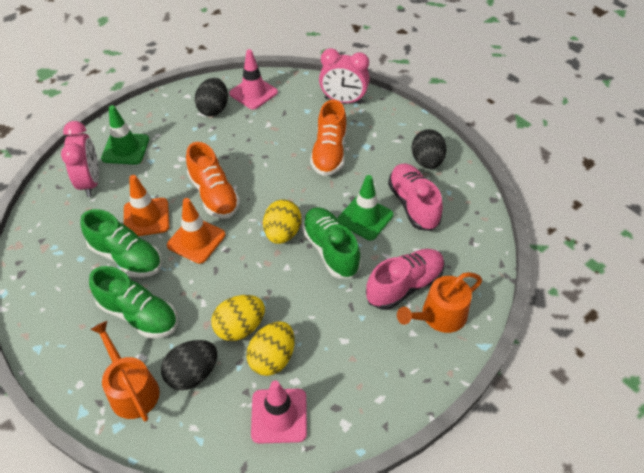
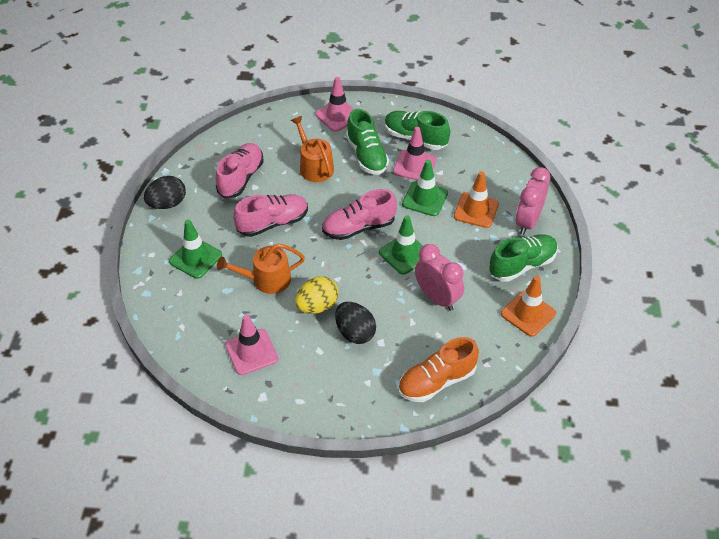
black egg: 3 -> 2
green traffic cone: 2 -> 3
orange shoe: 2 -> 1
pink shoe: 2 -> 3
pink traffic cone: 2 -> 3
yellow egg: 3 -> 1

